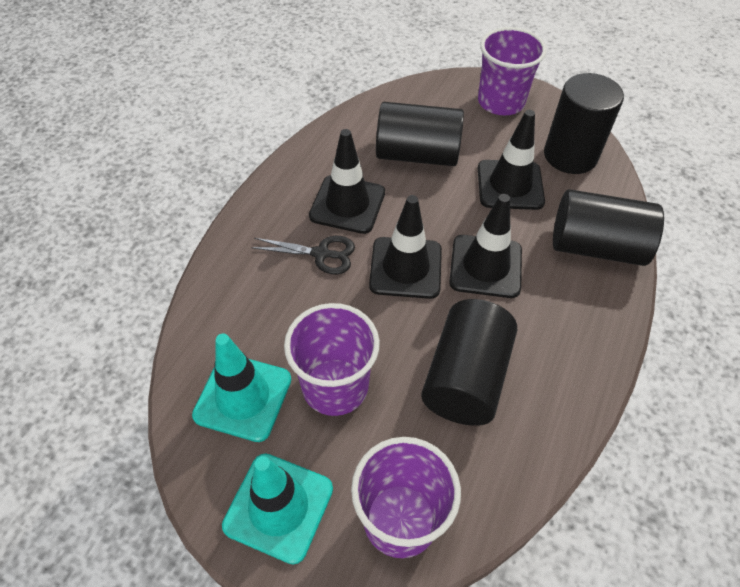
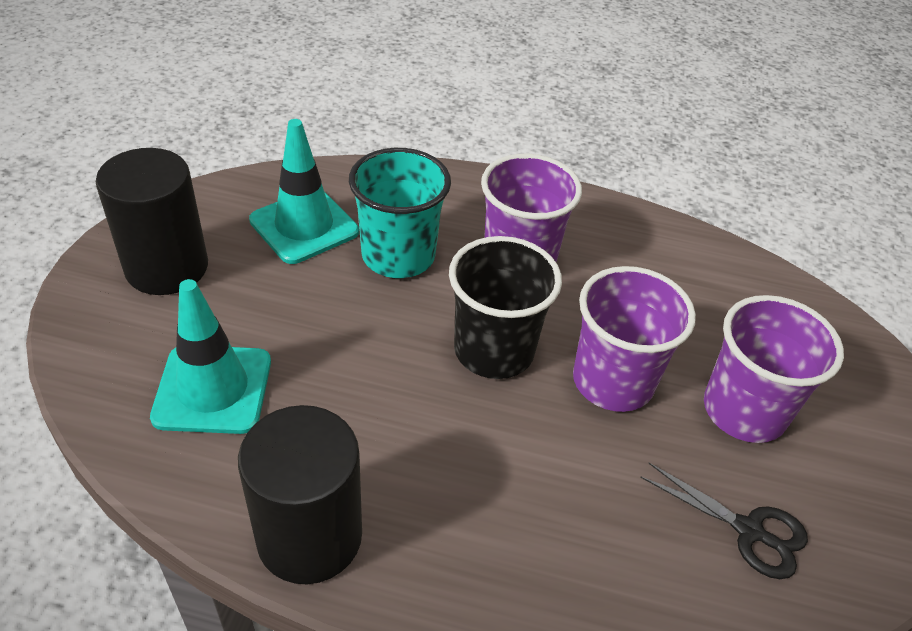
black cup: 0 -> 1
black cylinder: 4 -> 2
black traffic cone: 4 -> 0
turquoise cup: 0 -> 1

